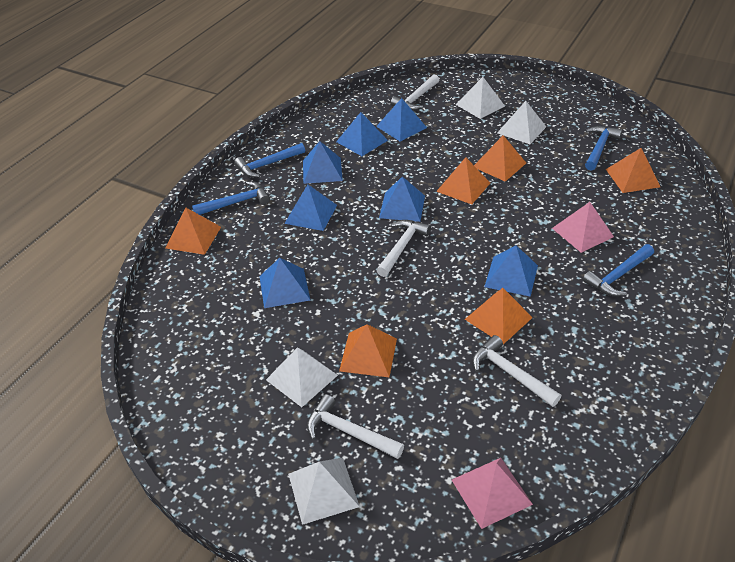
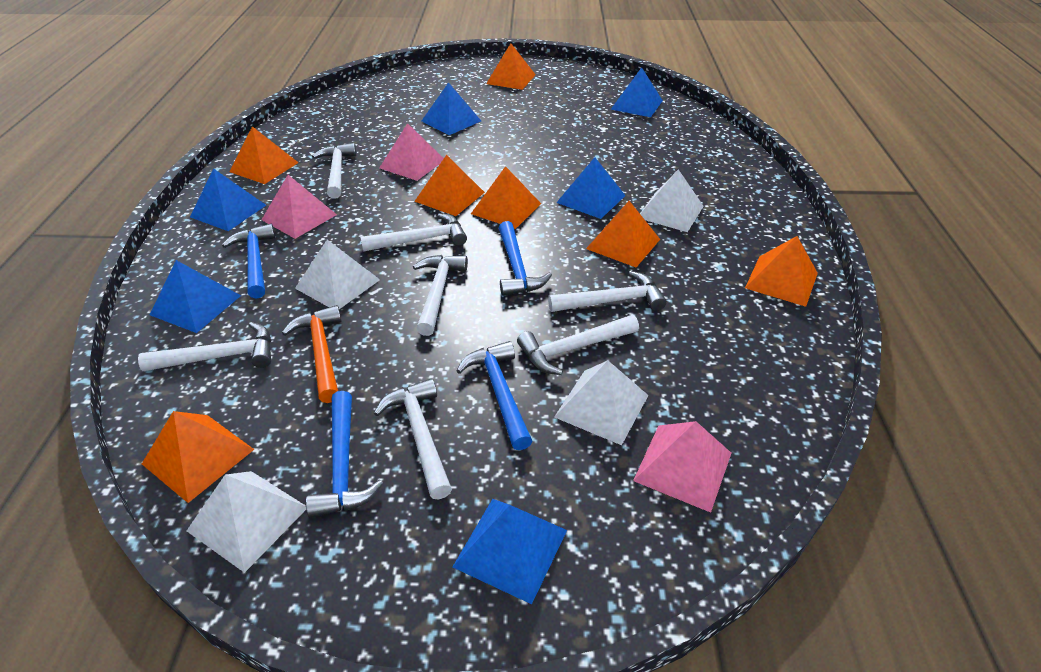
blue pyramid: 7 -> 6
orange hammer: 0 -> 1
orange pyramid: 6 -> 7
pink pyramid: 2 -> 3
white hammer: 4 -> 7

